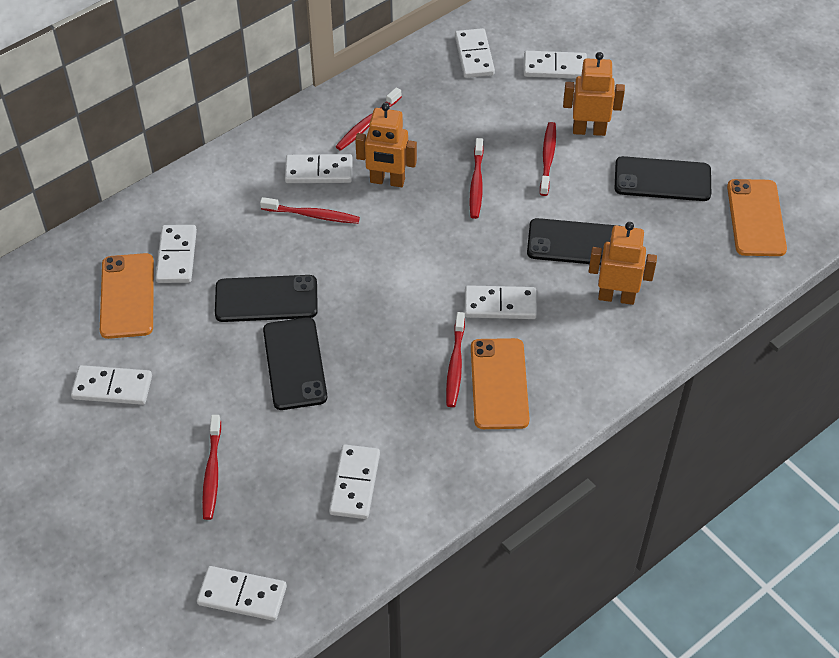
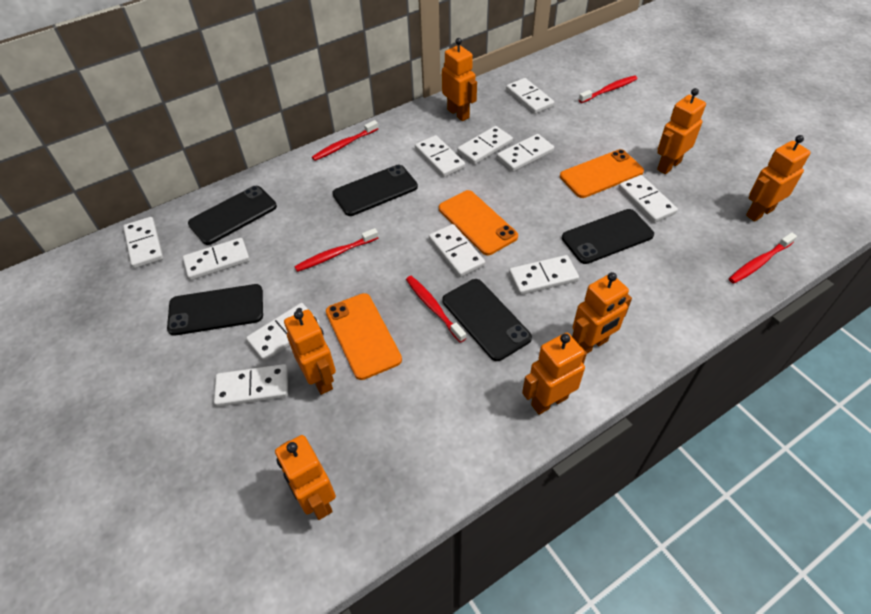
black phone: 4 -> 5
orange robot: 3 -> 7
red toothbrush: 6 -> 5
white domino: 8 -> 11

